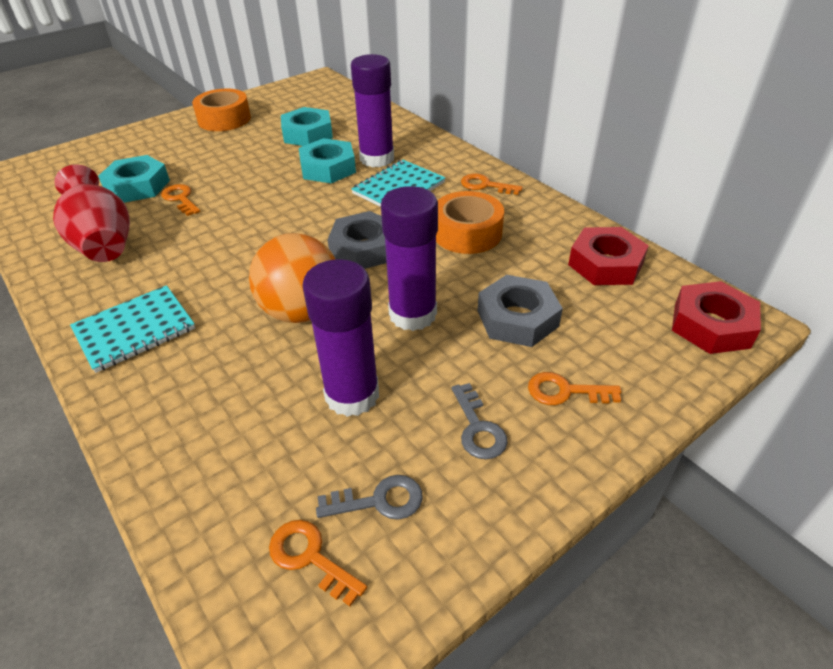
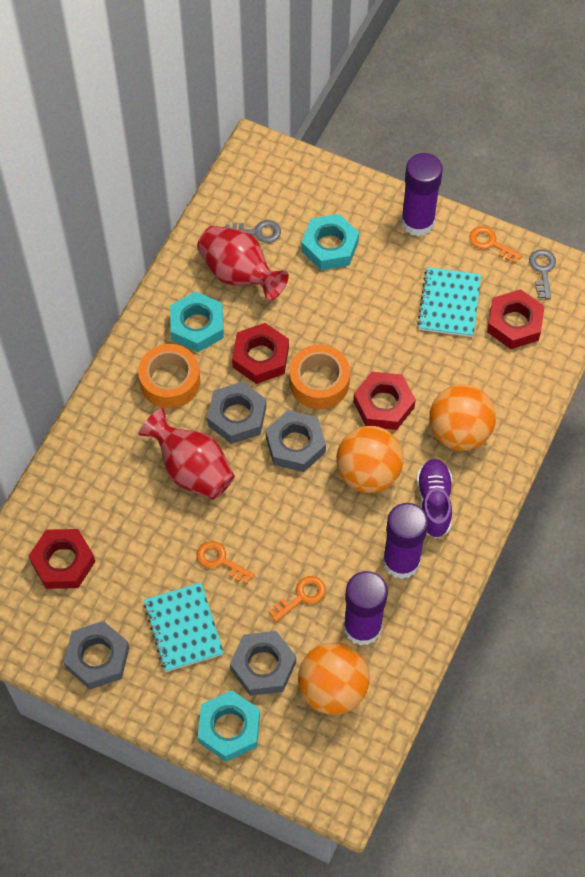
grey nut: 2 -> 4
orange ball: 1 -> 3
orange key: 4 -> 3
purple shoe: 0 -> 1
red nut: 2 -> 4
red vase: 1 -> 2

